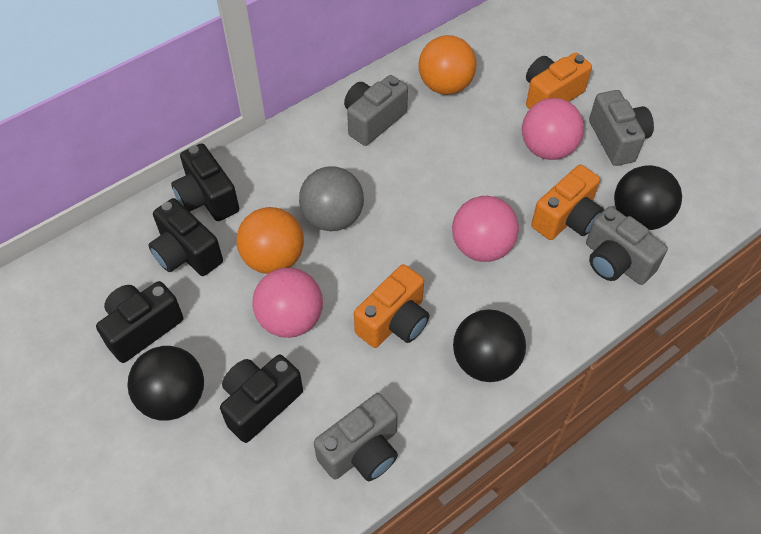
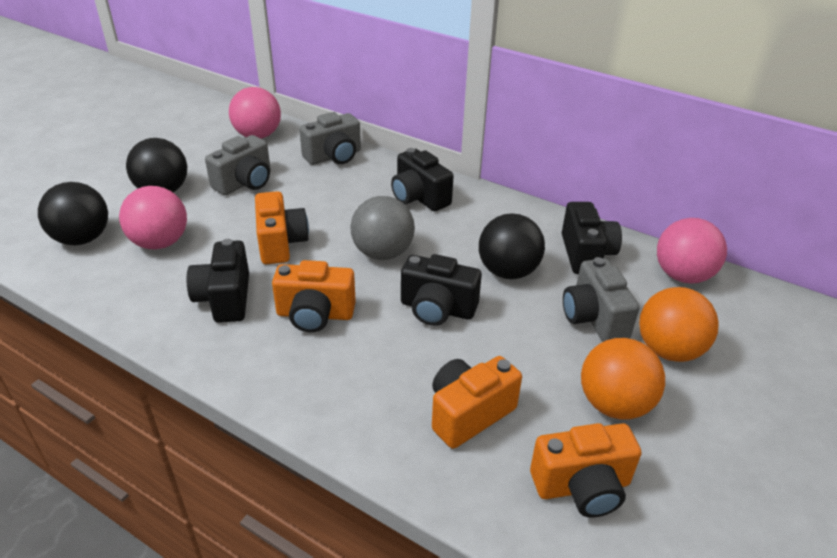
grey camera: 4 -> 3
orange camera: 3 -> 4

